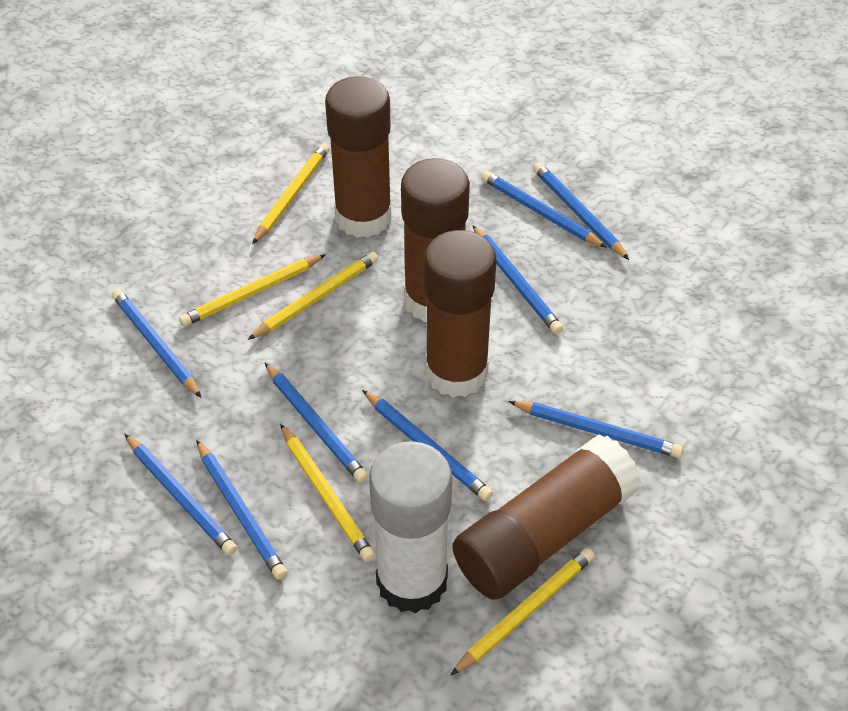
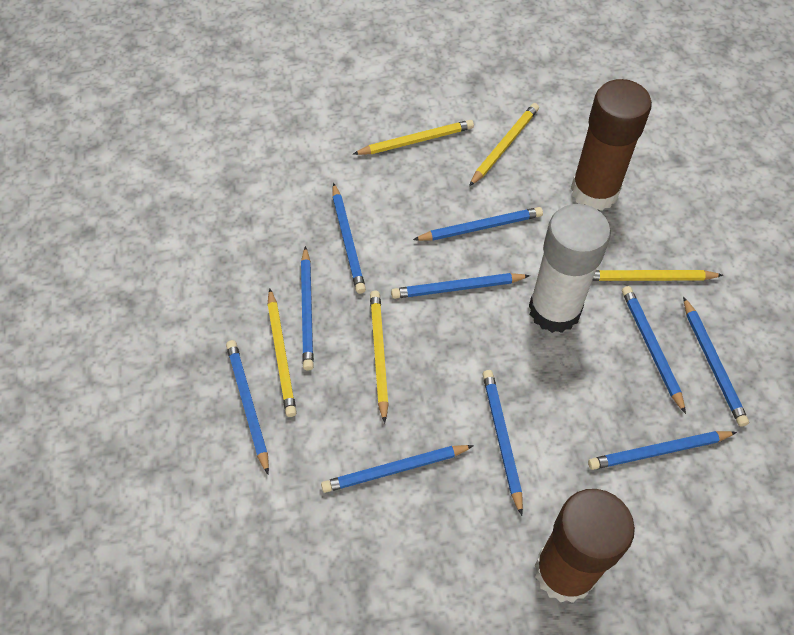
blue pencil: 9 -> 10
brown glue stick: 4 -> 2

